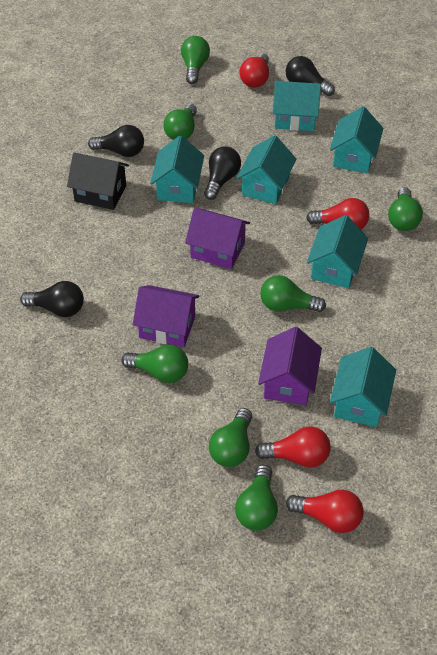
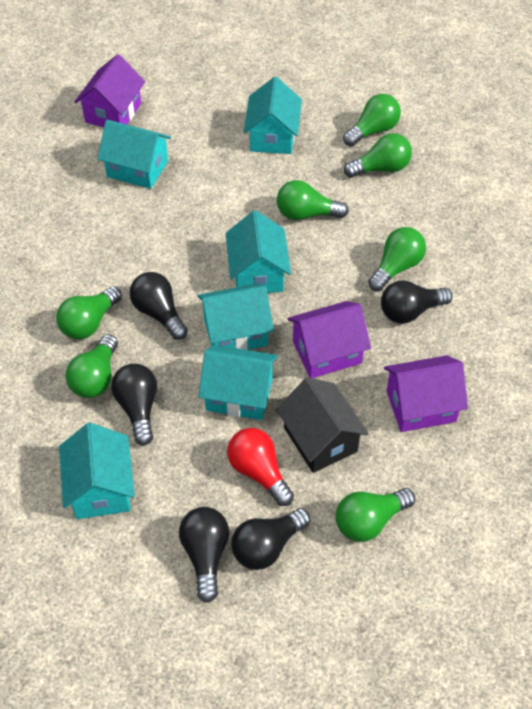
black light bulb: 4 -> 5
red light bulb: 4 -> 1

